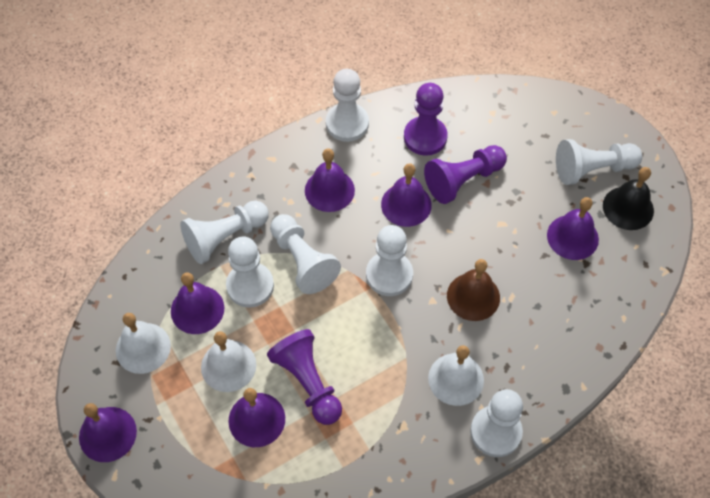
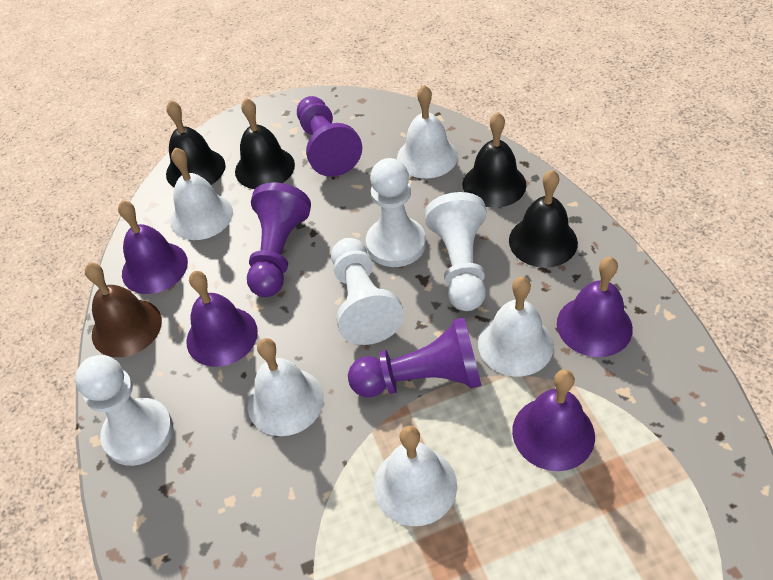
black bell: 1 -> 4
purple bell: 6 -> 4
white bell: 3 -> 5
white pawn: 7 -> 4

